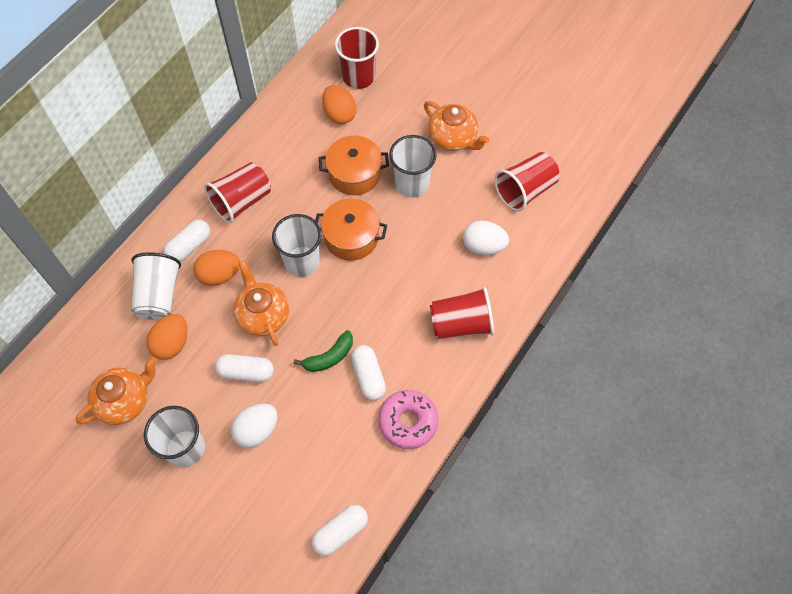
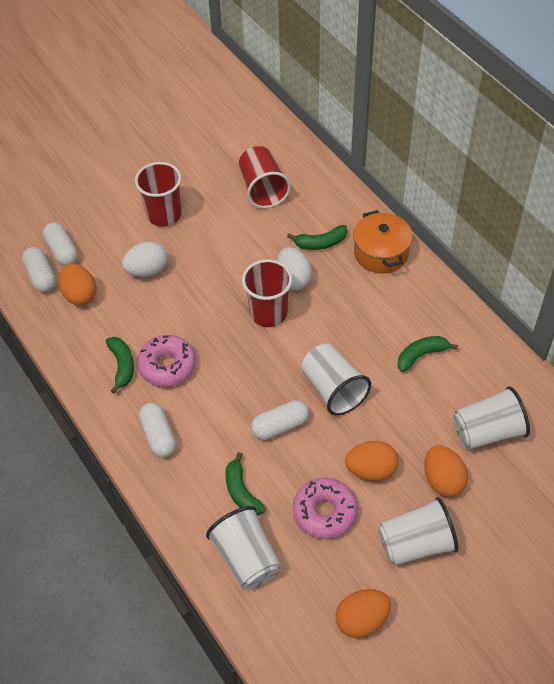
green banana: 1 -> 4
orange egg: 3 -> 4
orange pot: 2 -> 1
orange teapot: 3 -> 0
pink donut: 1 -> 2
red cup: 4 -> 3

